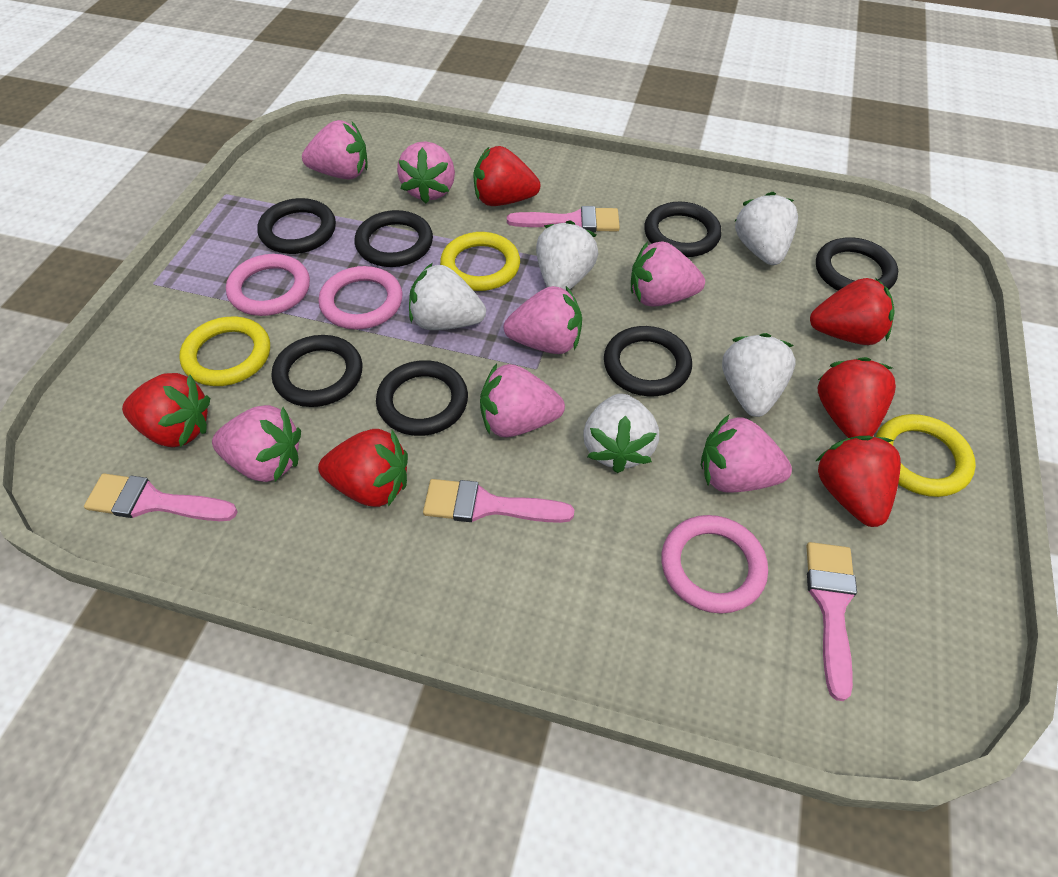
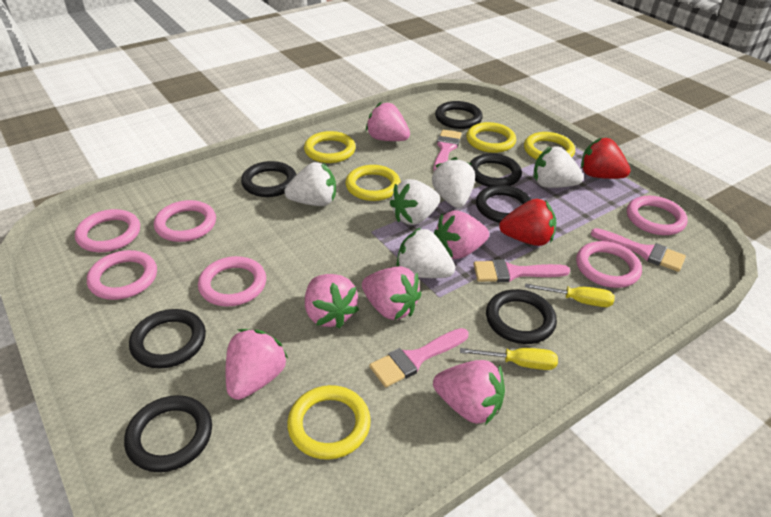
pink ring: 3 -> 6
pink strawberry: 7 -> 6
red strawberry: 6 -> 2
yellow ring: 3 -> 5
yellow screwdriver: 0 -> 2

